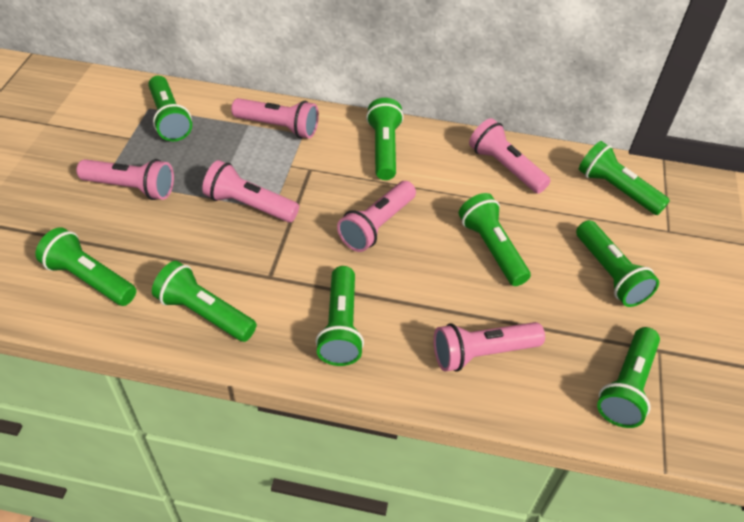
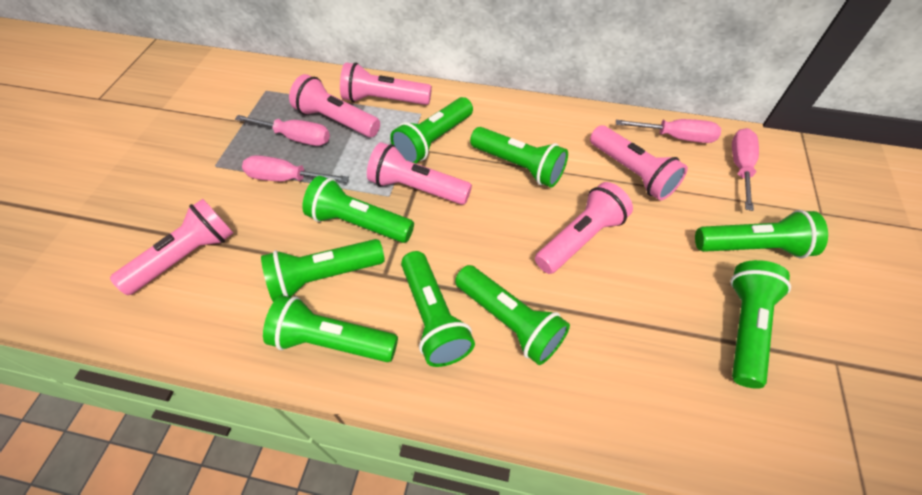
pink screwdriver: 0 -> 4

